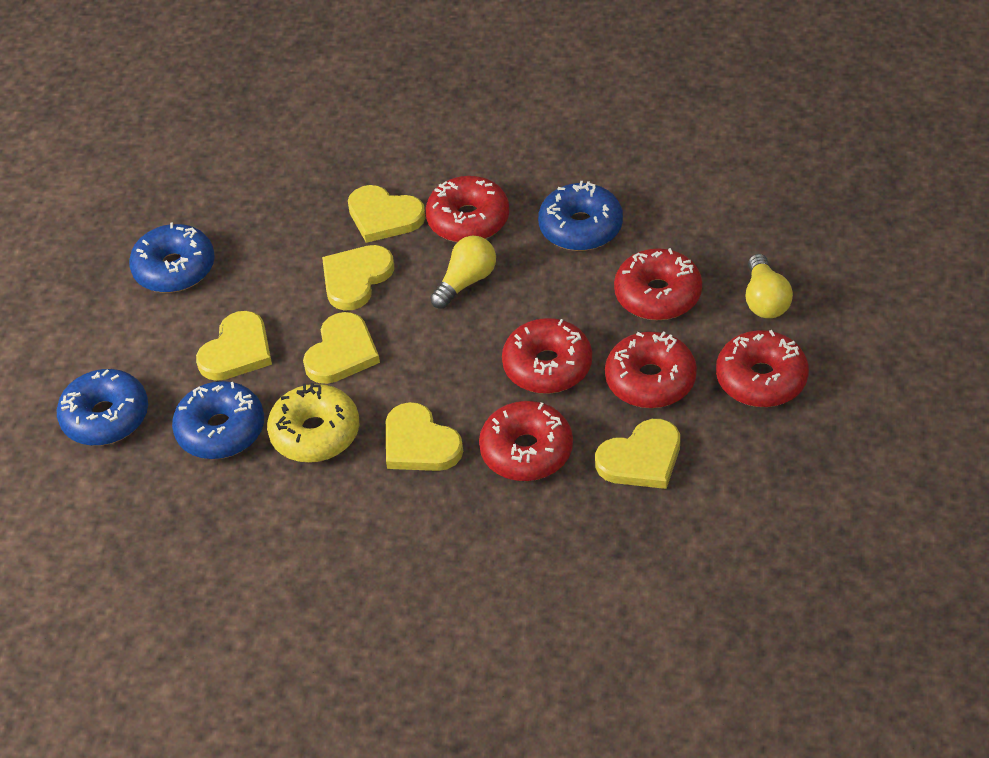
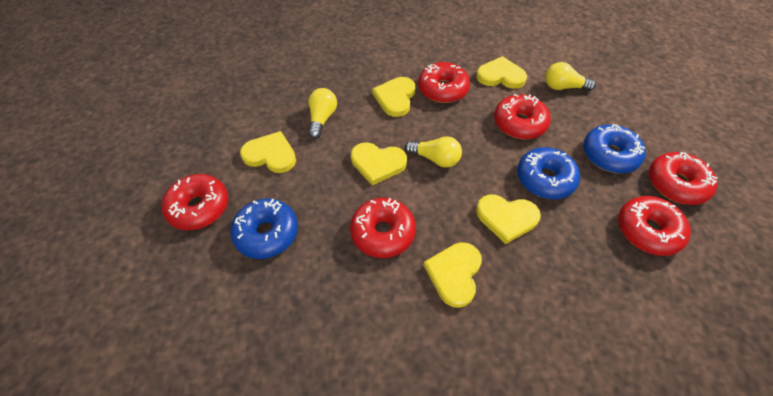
blue donut: 4 -> 3
yellow donut: 1 -> 0
yellow light bulb: 2 -> 3

